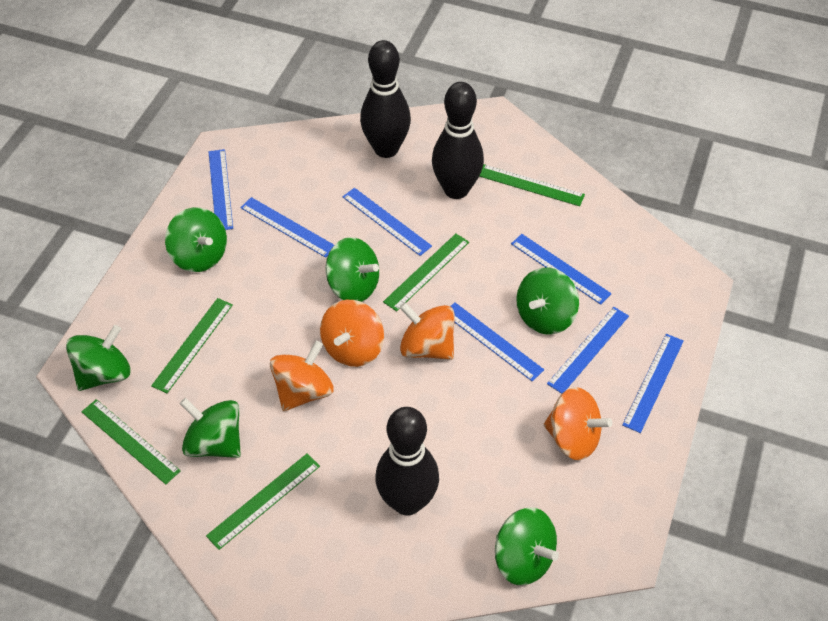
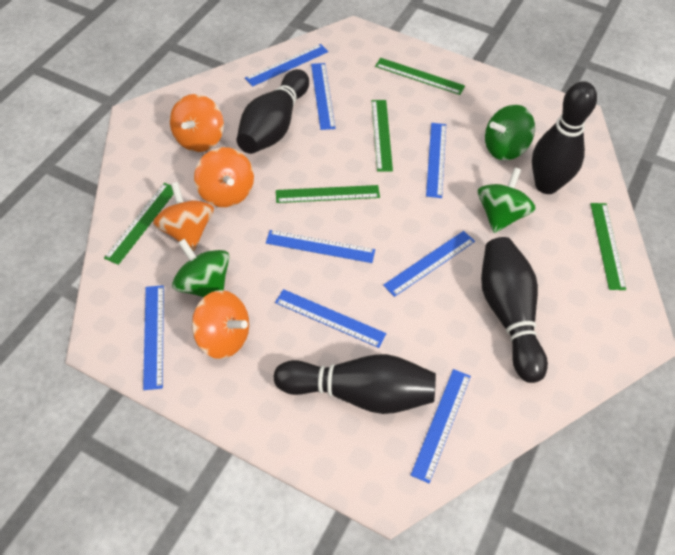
black bowling pin: 3 -> 4
blue ruler: 7 -> 8
green spinning top: 6 -> 3

